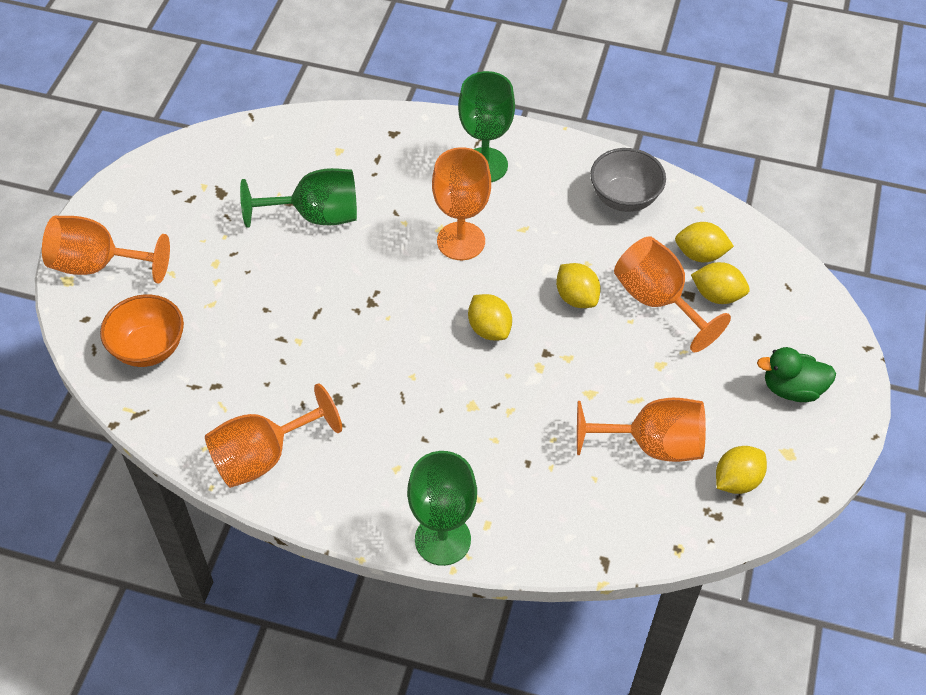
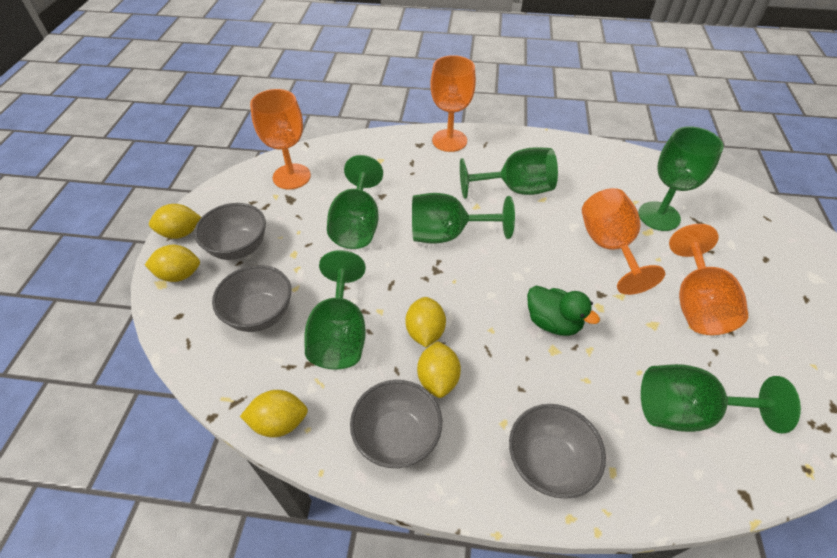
green goblet: 3 -> 6
grey bowl: 1 -> 4
orange bowl: 1 -> 0
orange goblet: 5 -> 4

